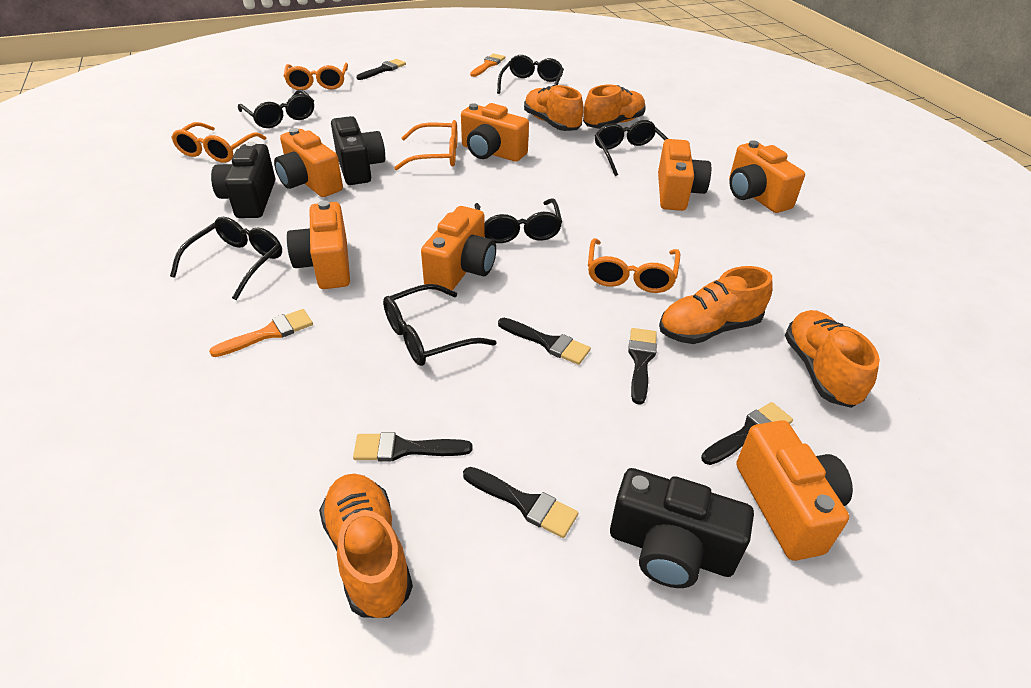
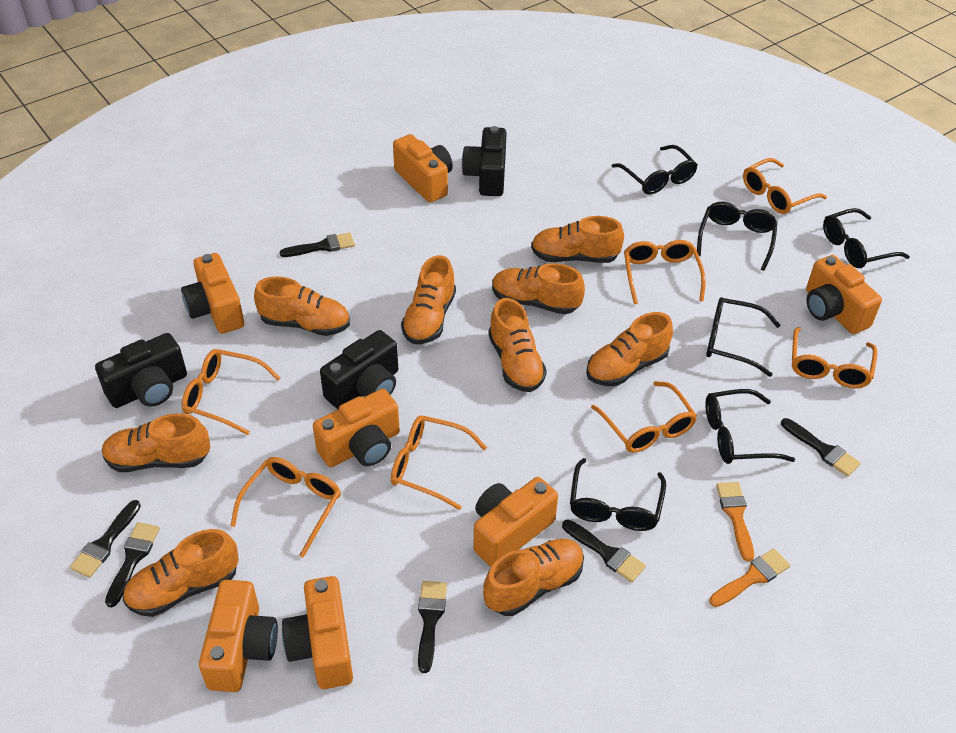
orange glasses: 4 -> 7
orange shoe: 5 -> 9

